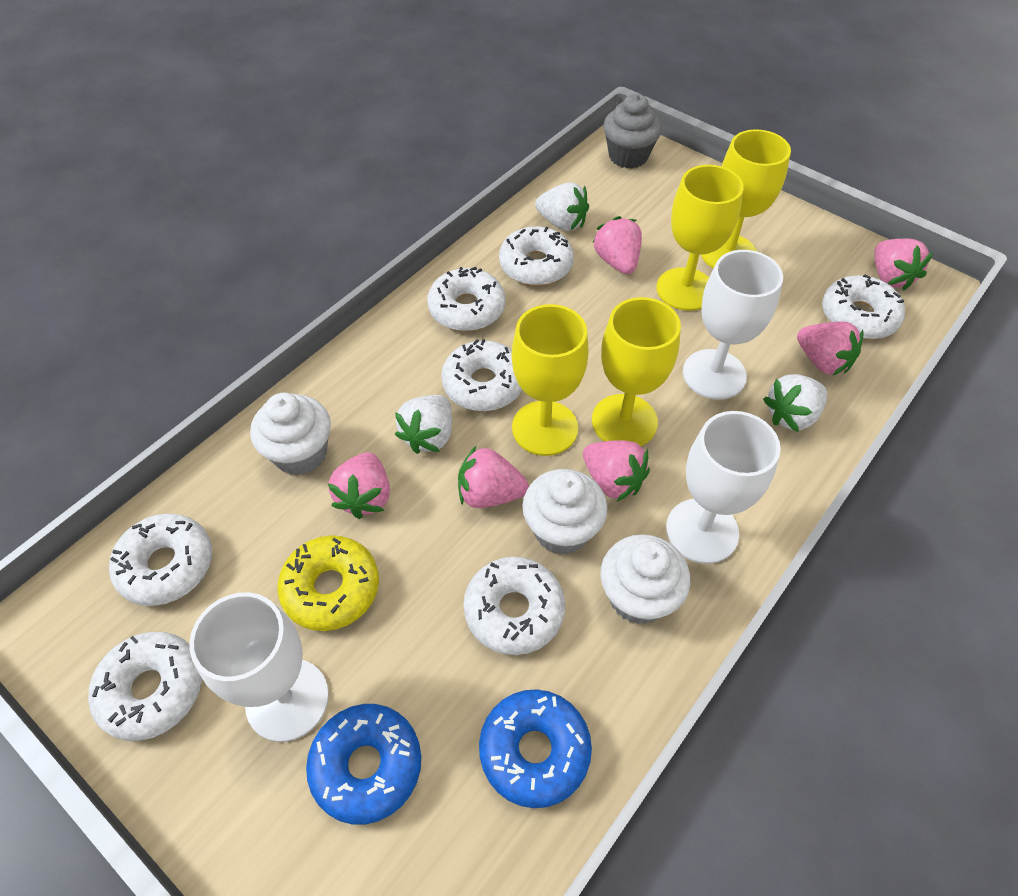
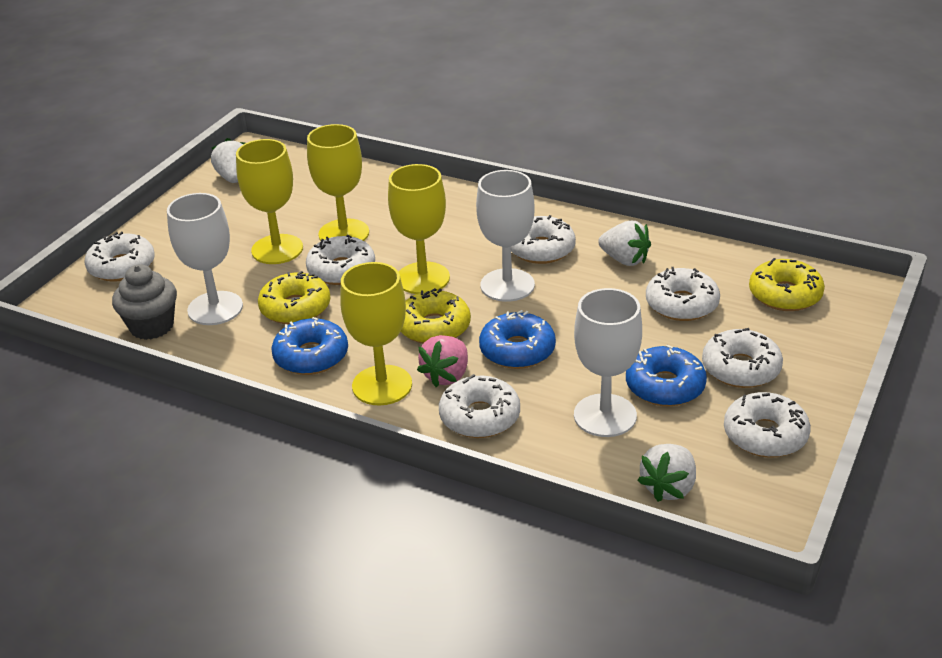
blue donut: 2 -> 3
pink strawberry: 6 -> 1
white cupcake: 3 -> 0
yellow donut: 1 -> 3

